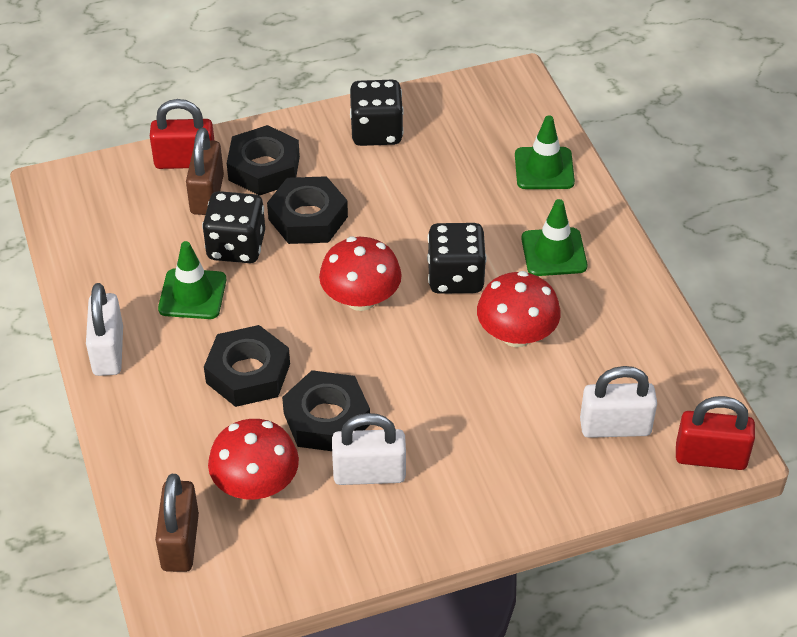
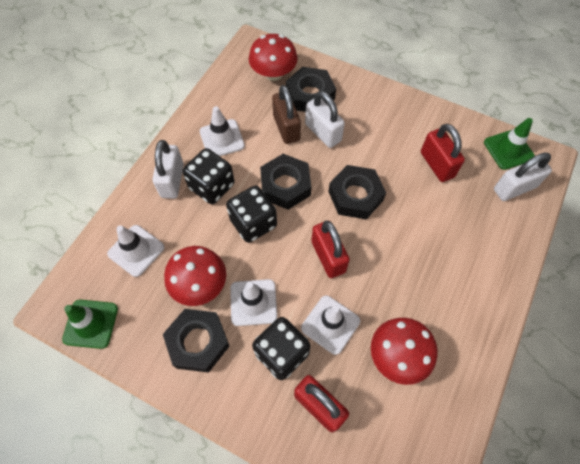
brown padlock: 2 -> 1
green traffic cone: 3 -> 2
red padlock: 2 -> 3
white traffic cone: 0 -> 4

